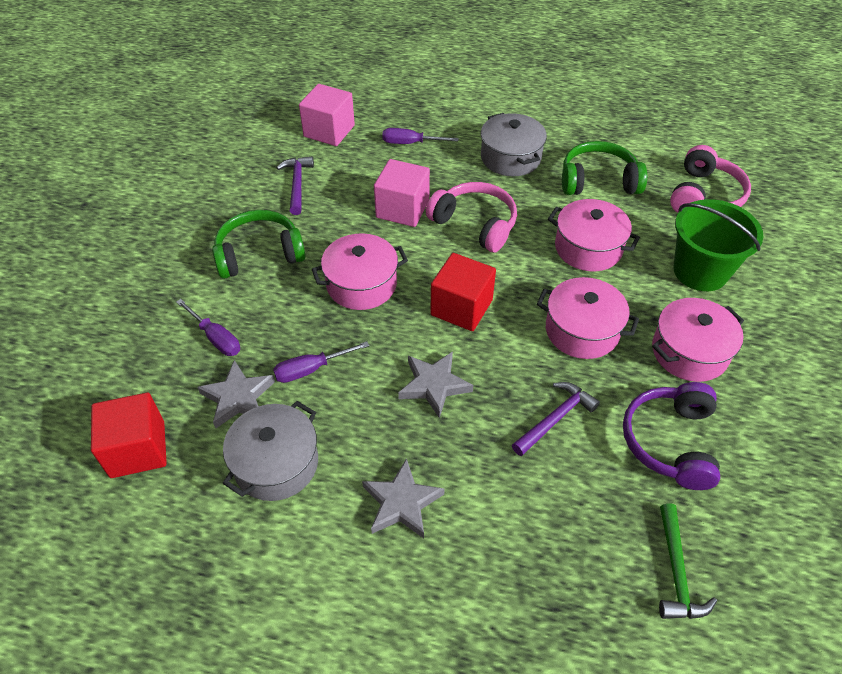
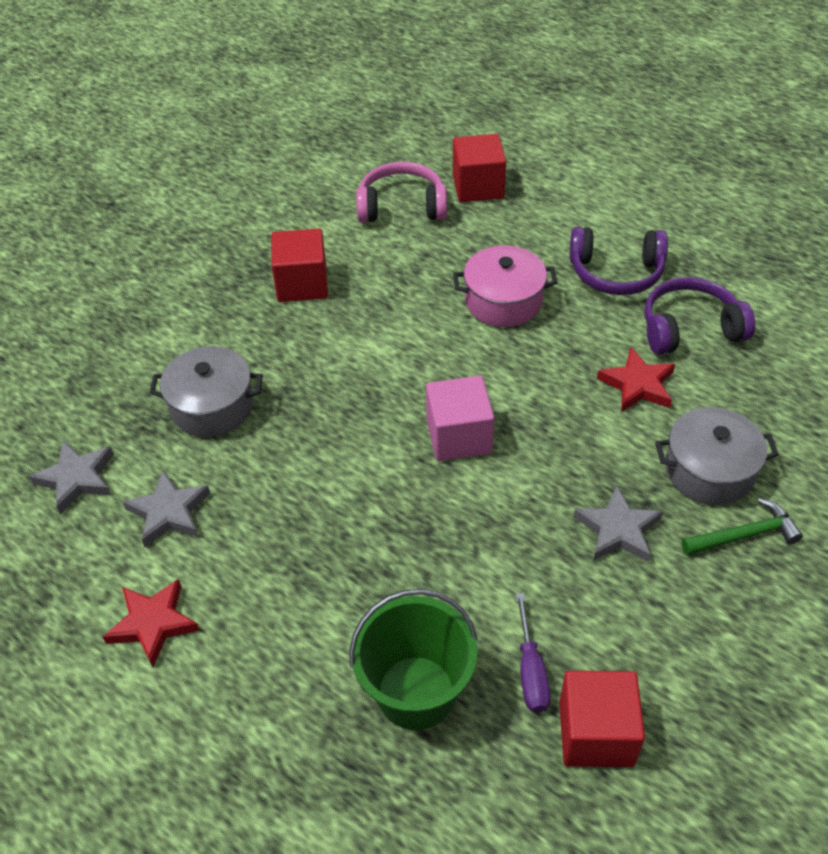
green headphones: 2 -> 0
pink cube: 2 -> 1
pink headphones: 2 -> 1
pink pot: 4 -> 1
purple hammer: 2 -> 0
purple headphones: 1 -> 2
purple screwdriver: 3 -> 1
red cube: 2 -> 3
red star: 0 -> 2

